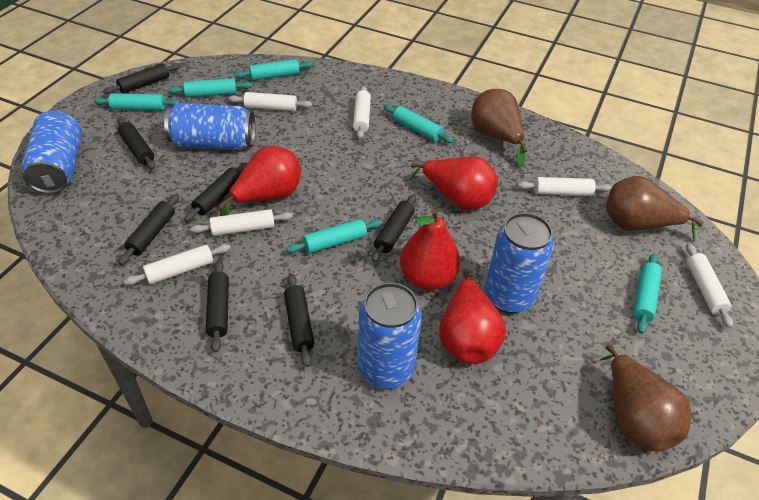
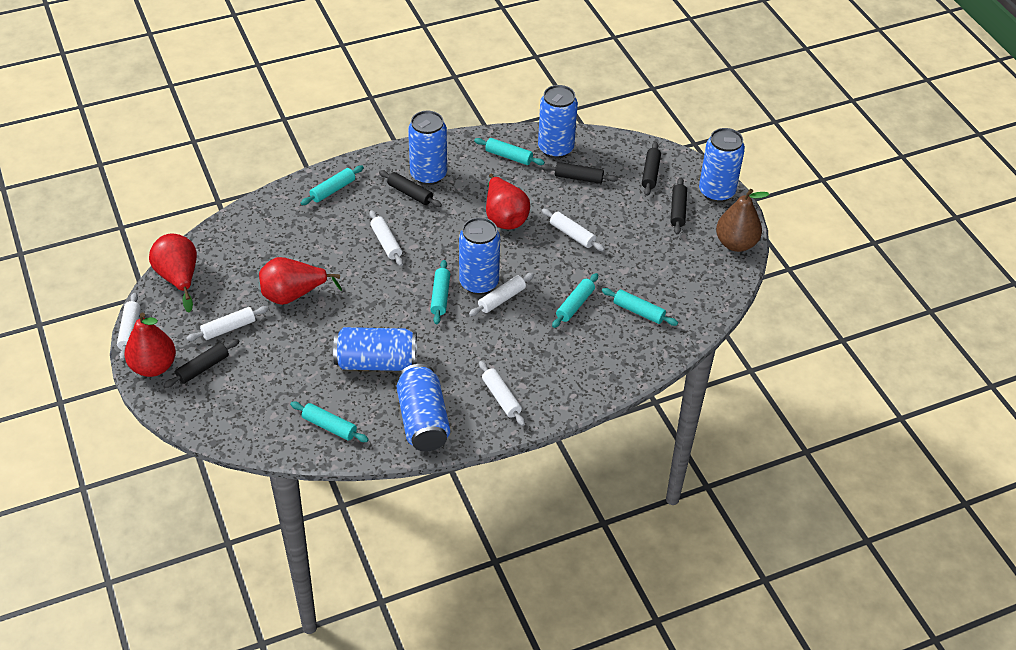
black rolling pin: 7 -> 5
blue can: 4 -> 6
brown pear: 3 -> 1

